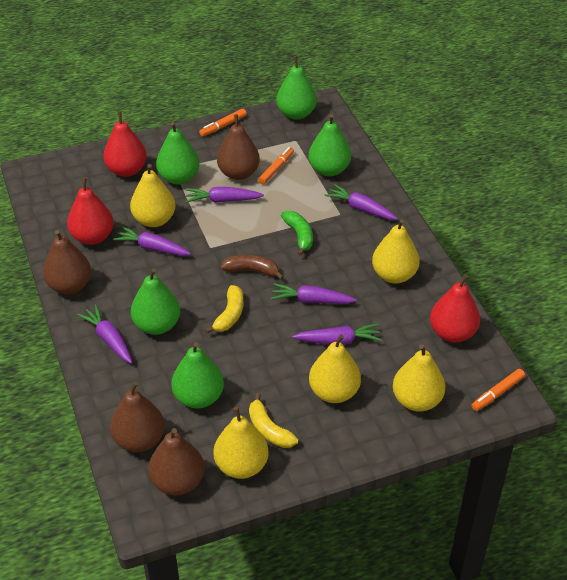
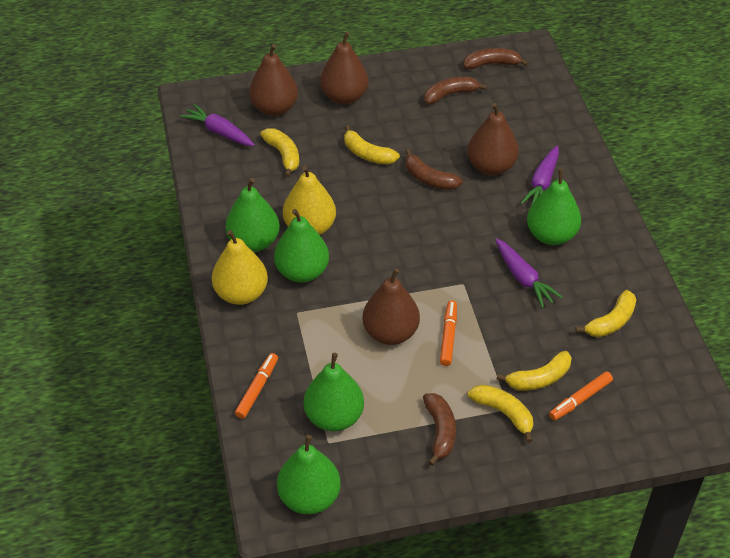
brown banana: 1 -> 4
green banana: 1 -> 0
purple carrot: 6 -> 3
red pear: 3 -> 0
yellow banana: 2 -> 5
yellow pear: 5 -> 2

